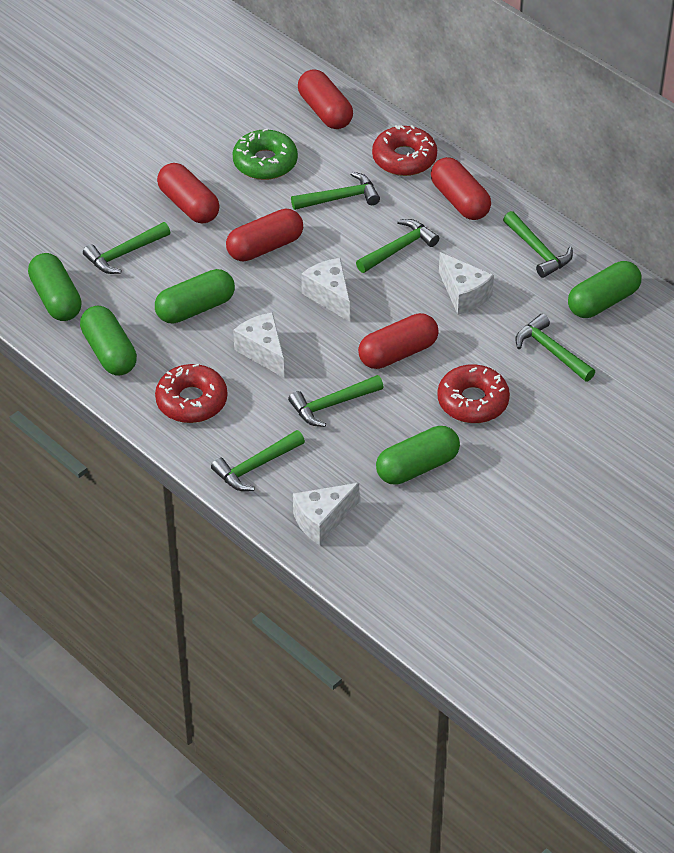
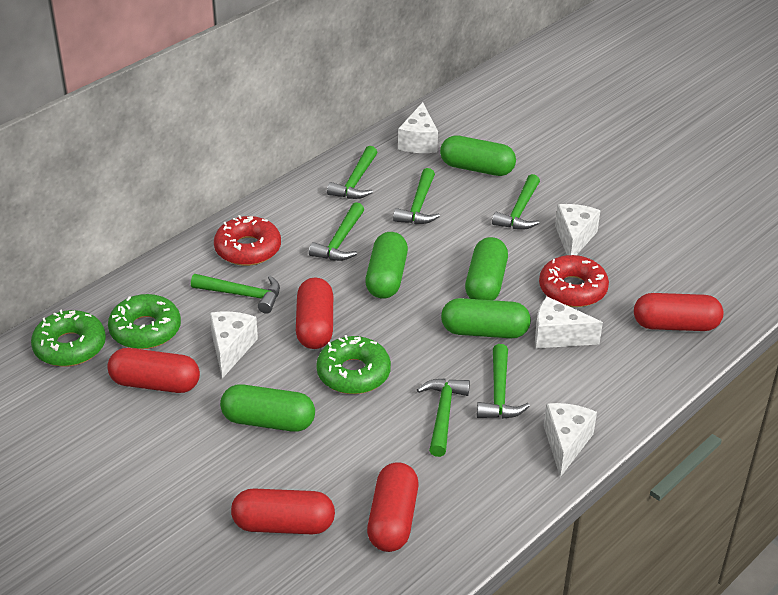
green donut: 1 -> 3
red donut: 3 -> 2
white cheese: 4 -> 5

